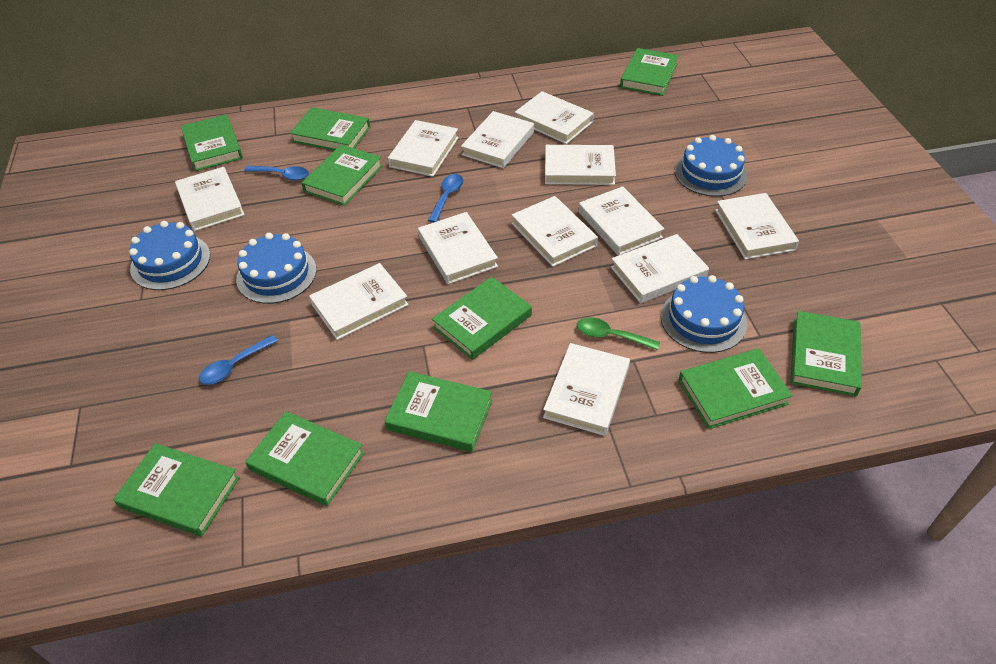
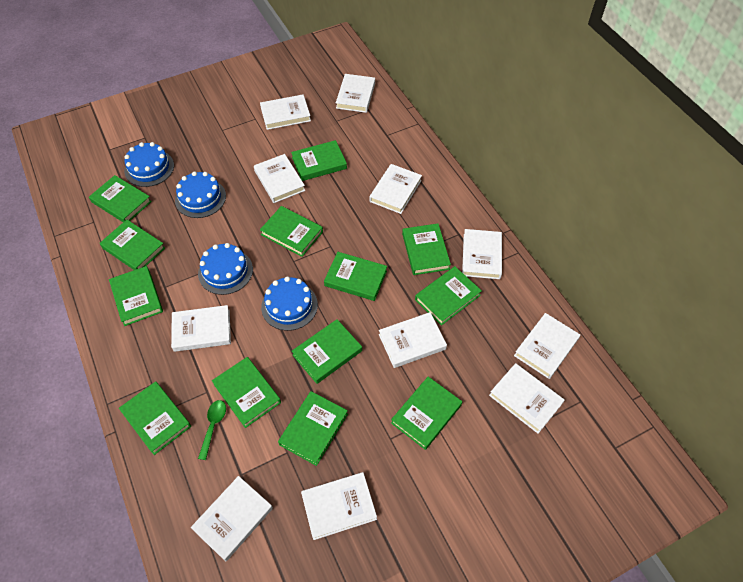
blue spoon: 3 -> 0
green book: 10 -> 13
white book: 12 -> 11

